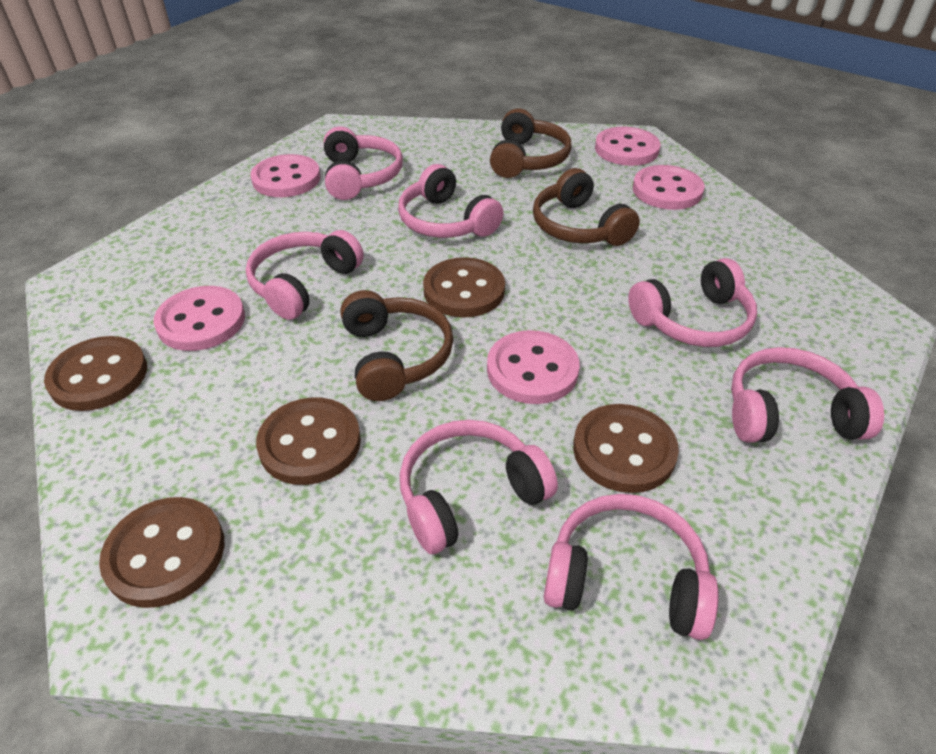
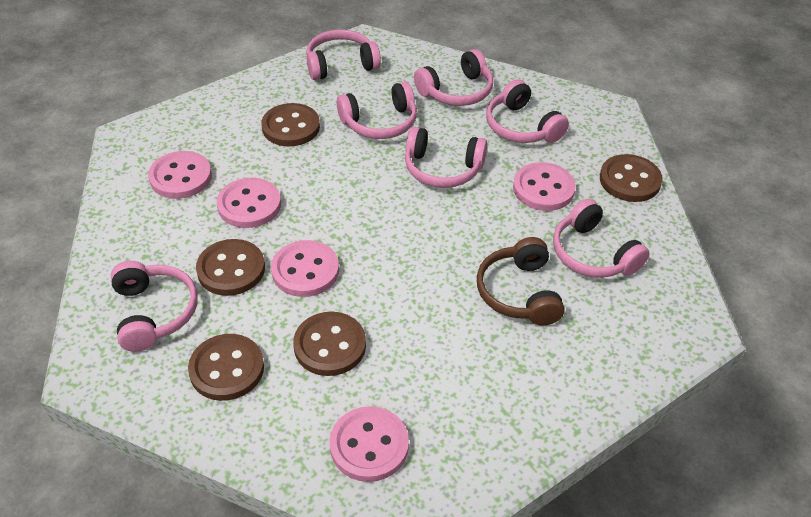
brown headphones: 3 -> 1

